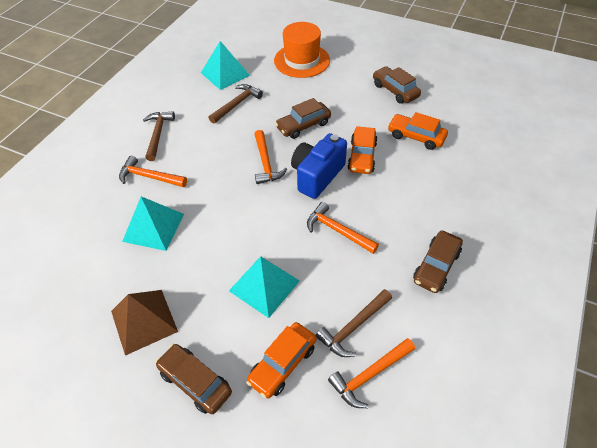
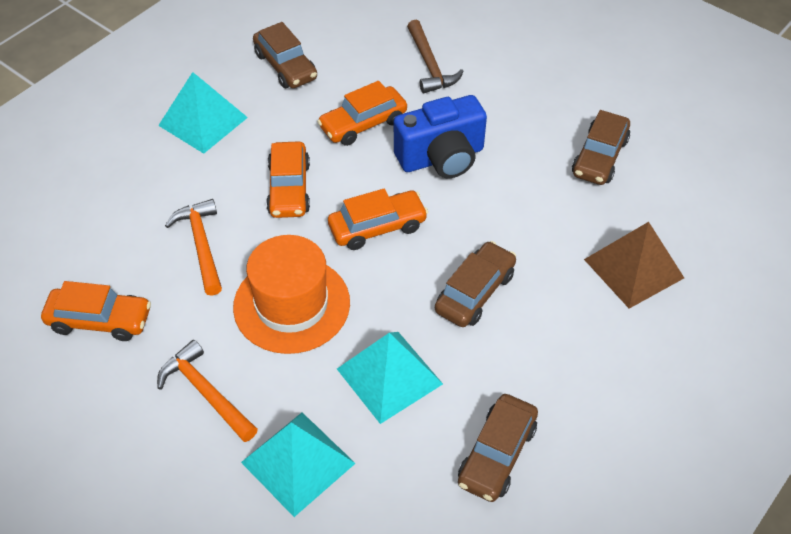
brown hammer: 3 -> 1
orange car: 3 -> 4
orange hammer: 4 -> 2

